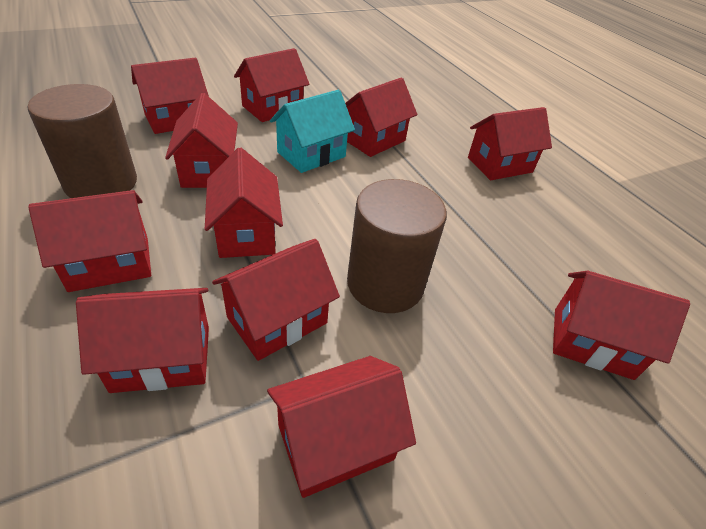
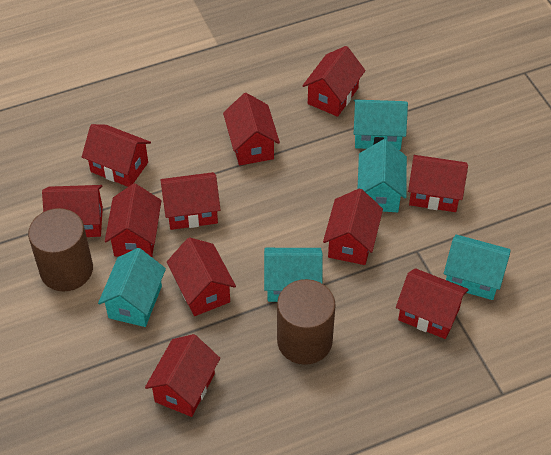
turquoise house: 1 -> 5

